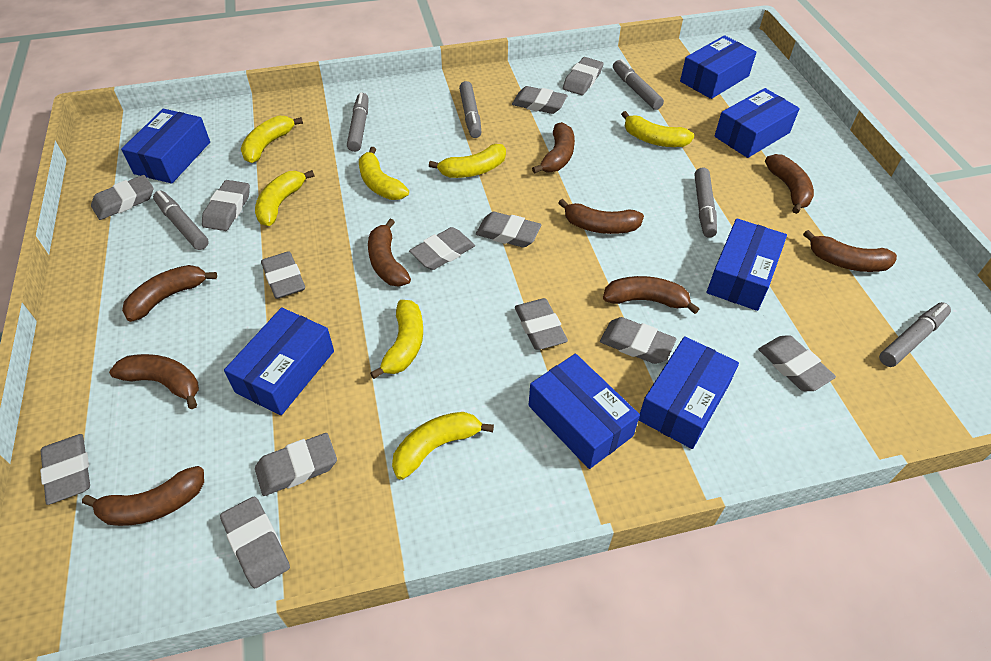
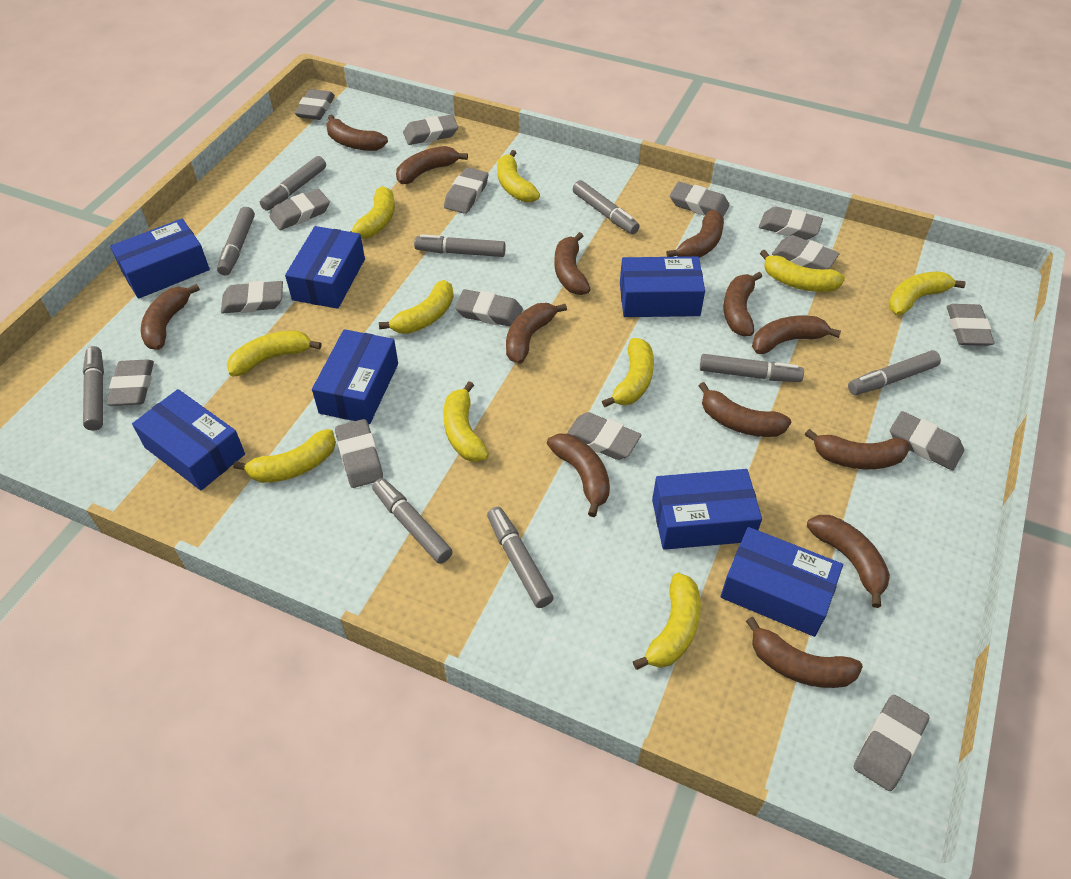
brown banana: 9 -> 13
grey eraser: 13 -> 15
grey marker: 6 -> 9
yellow banana: 7 -> 10

